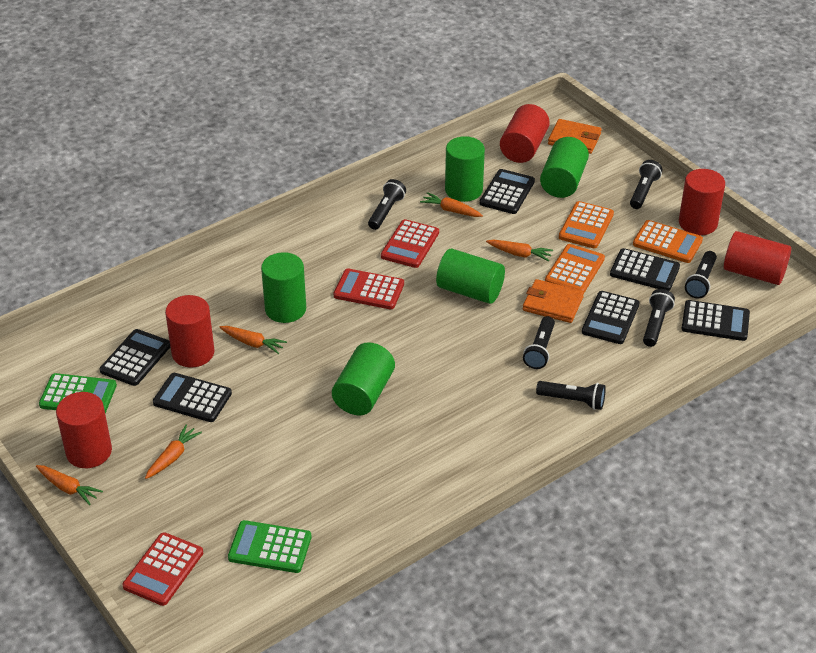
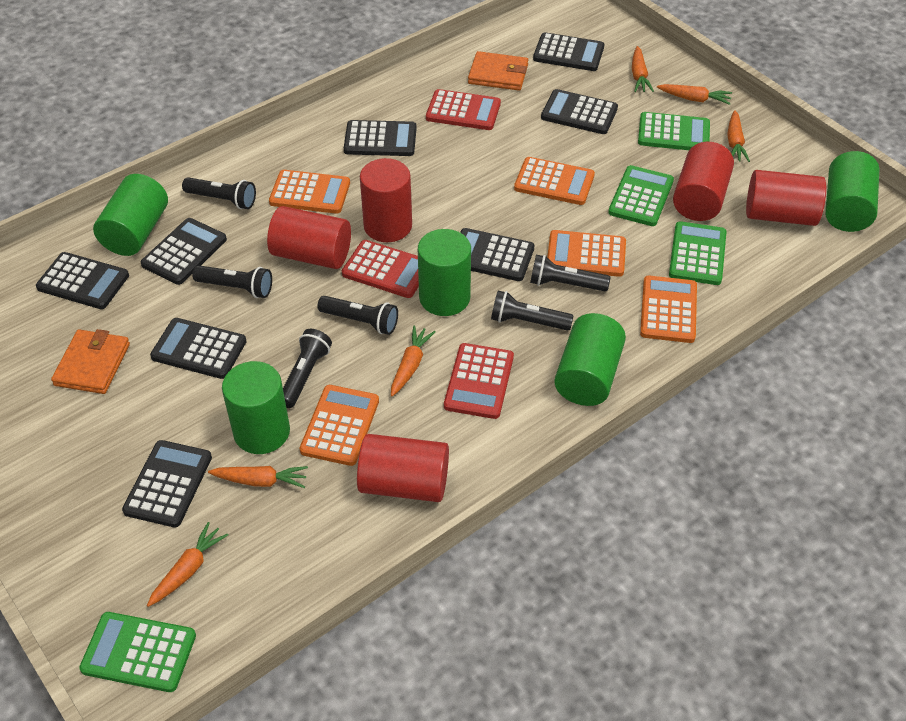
black calculator: 6 -> 8
green calculator: 2 -> 4
orange calculator: 3 -> 5
orange carrot: 5 -> 6

